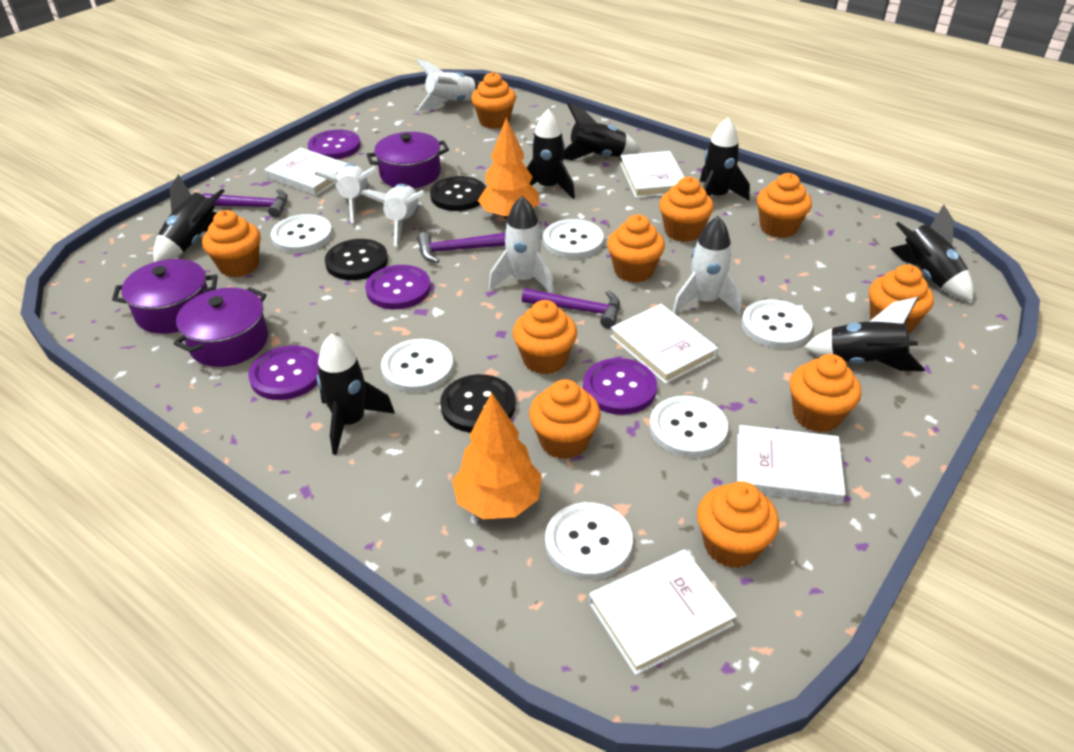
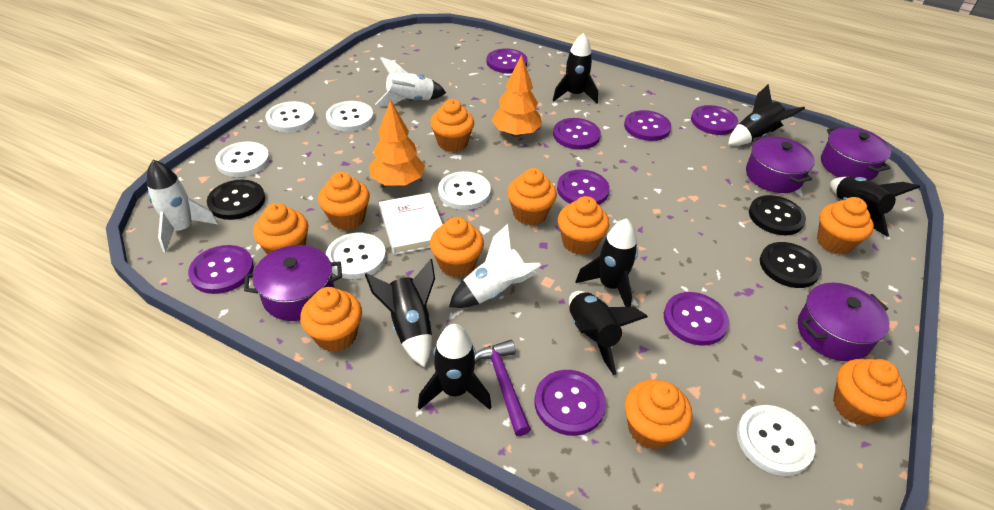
purple button: 4 -> 8
purple hammer: 3 -> 1
purple pot: 3 -> 4
white book: 5 -> 1
white rocket: 5 -> 3

